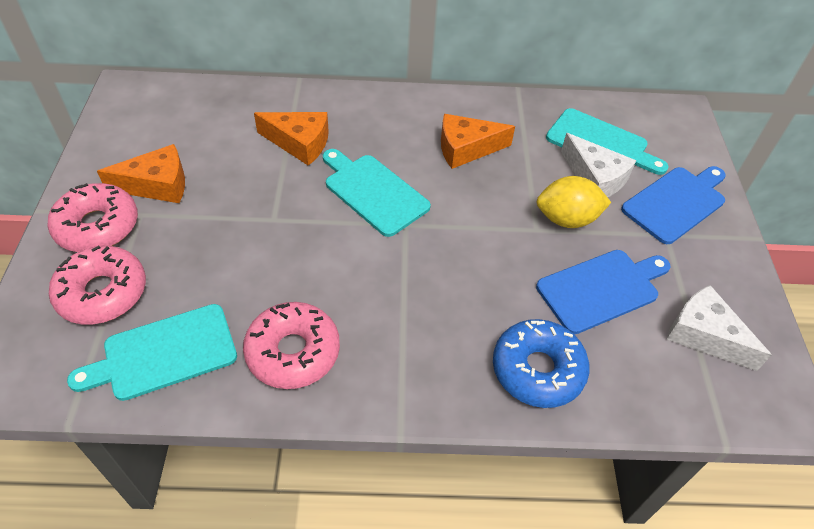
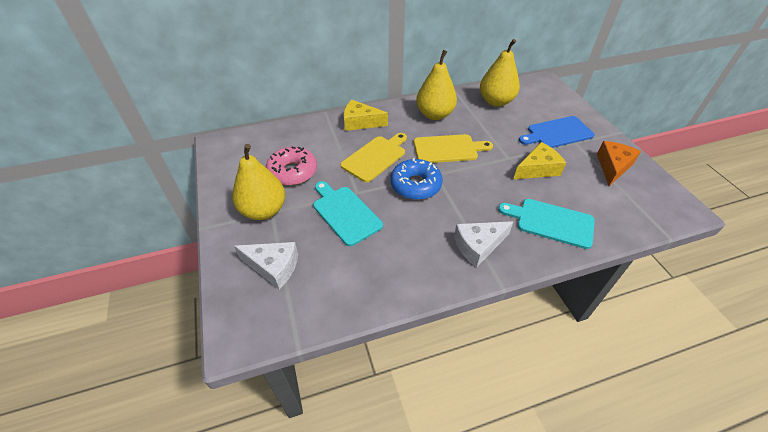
blue cutting board: 2 -> 1
orange cheese: 3 -> 1
pink donut: 3 -> 1
turquoise cutting board: 3 -> 2
yellow cheese: 0 -> 2
yellow cutting board: 0 -> 2
yellow lemon: 1 -> 0
yellow pear: 0 -> 3

